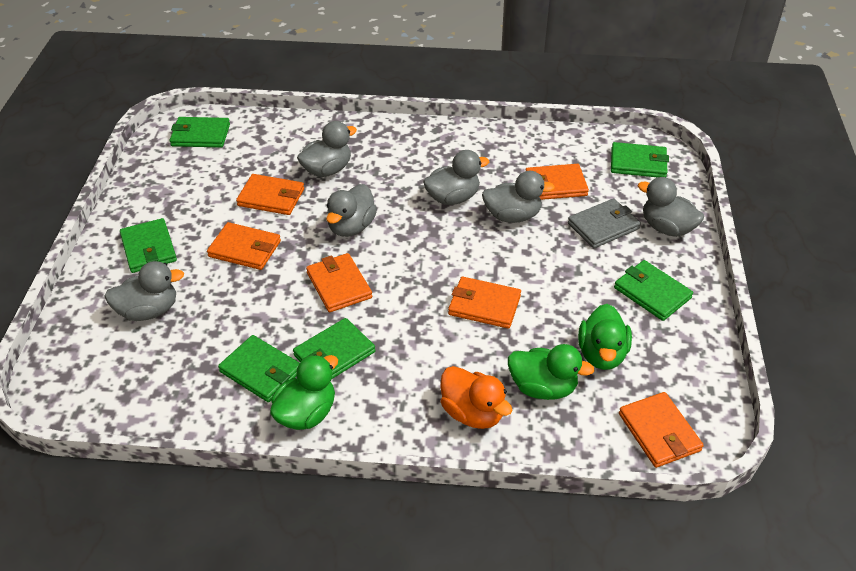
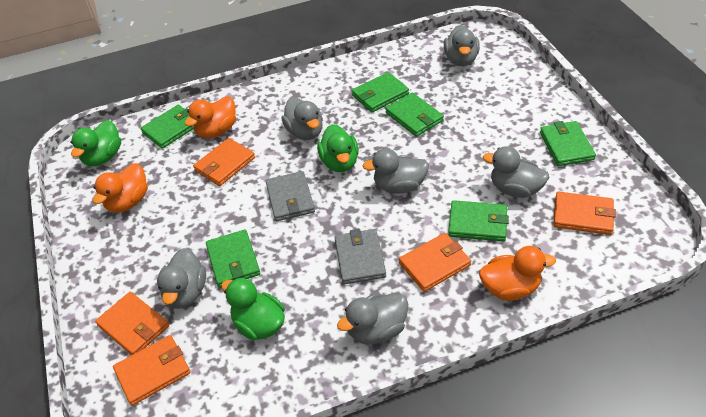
grey wallet: 1 -> 2
orange duck: 1 -> 3
orange wallet: 6 -> 5

